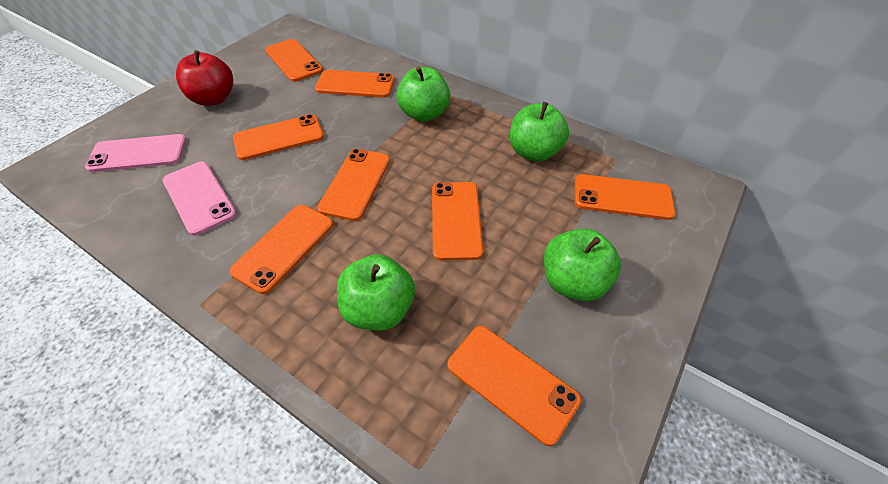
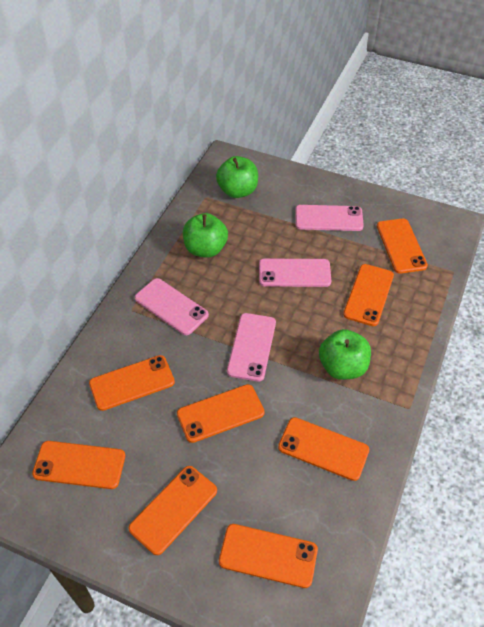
green apple: 4 -> 3
pink phone: 2 -> 4
red apple: 1 -> 0

